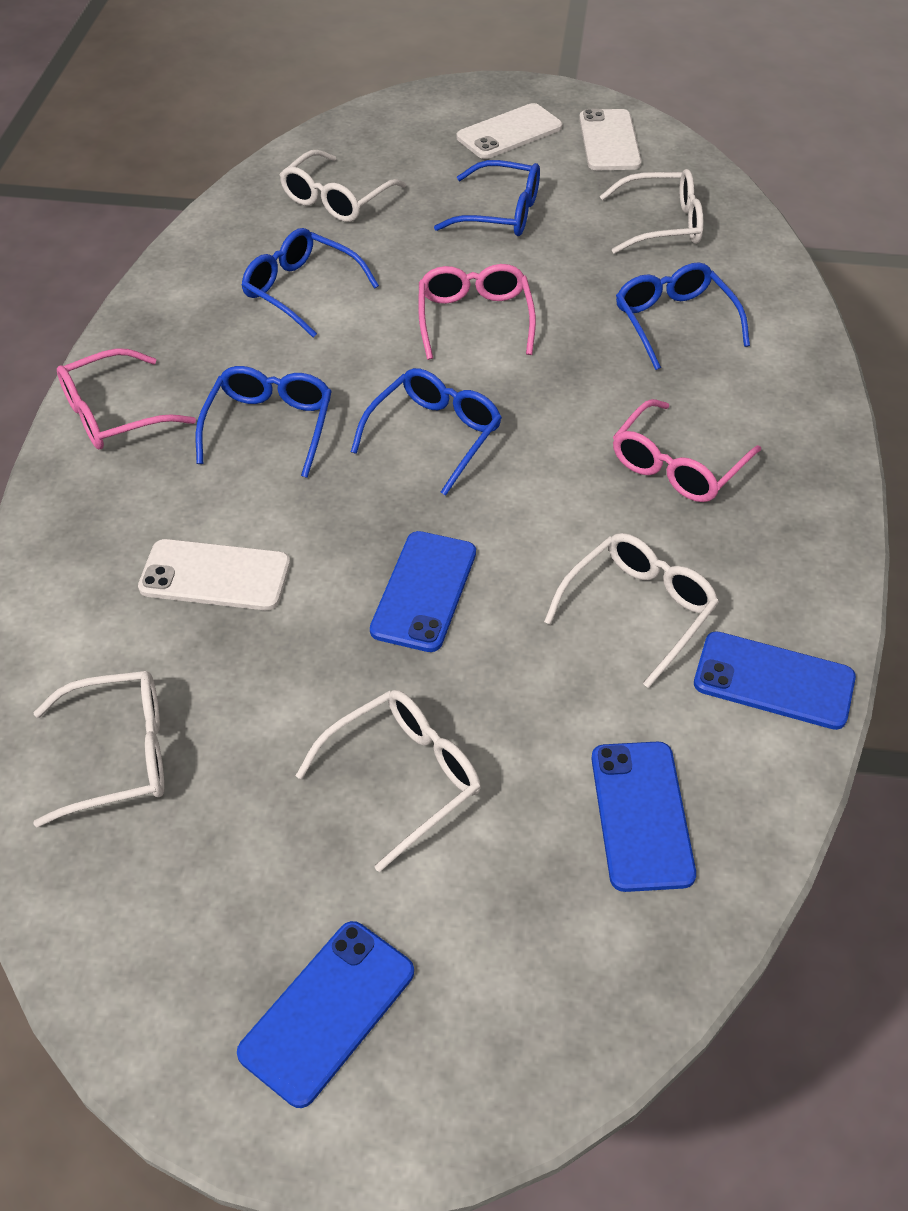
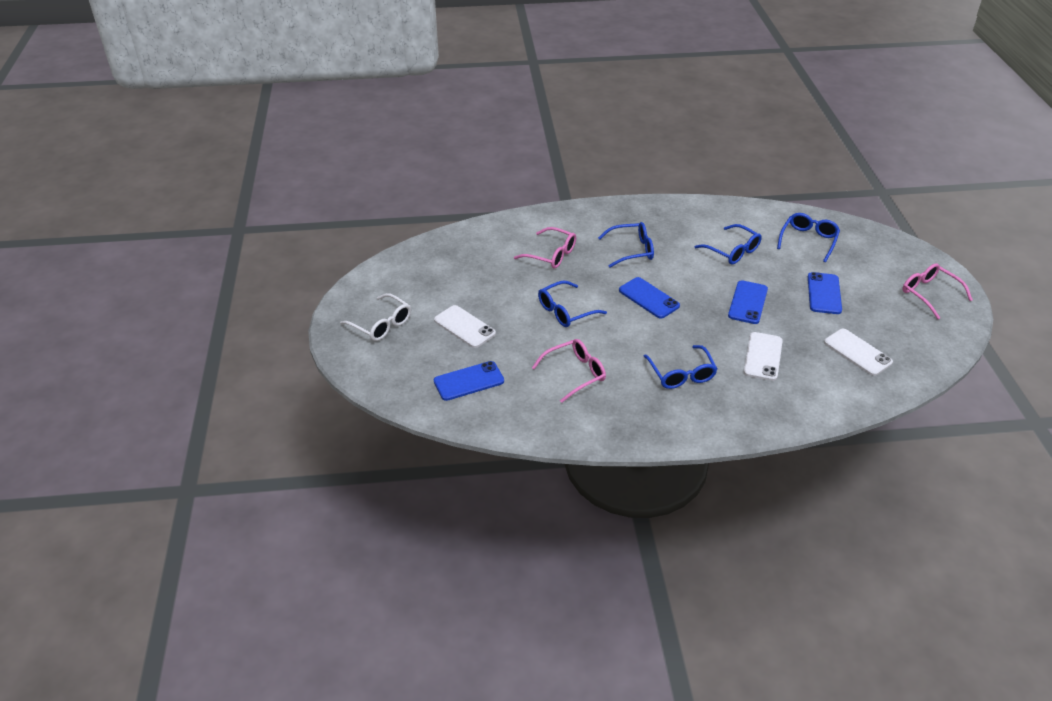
white glasses: 5 -> 1

